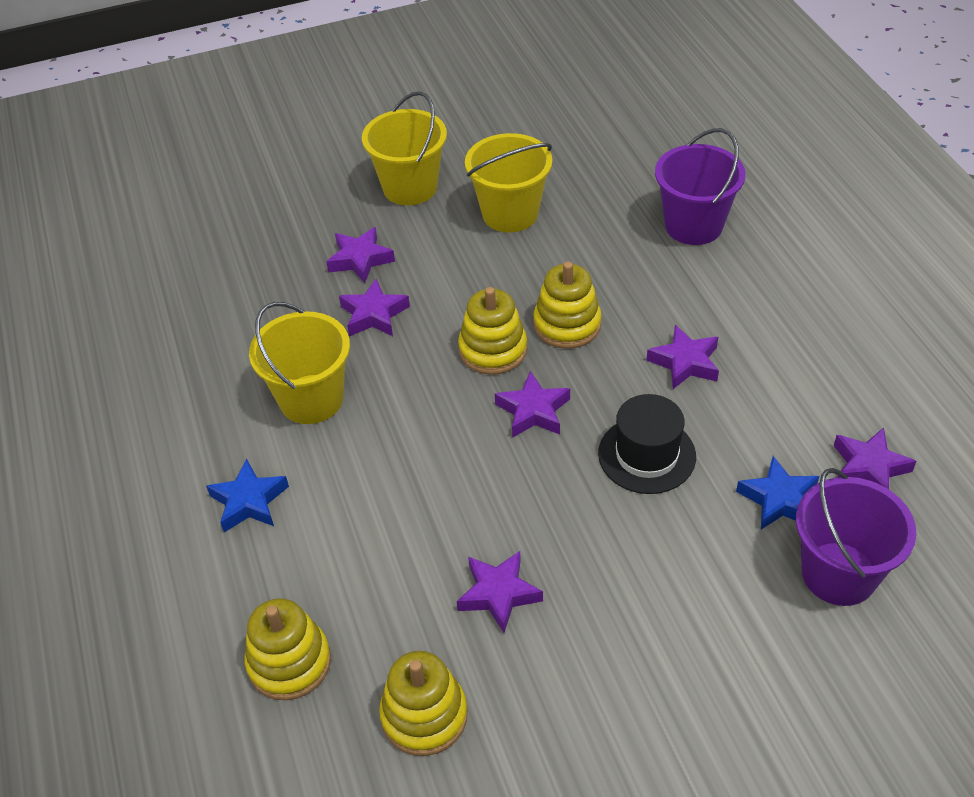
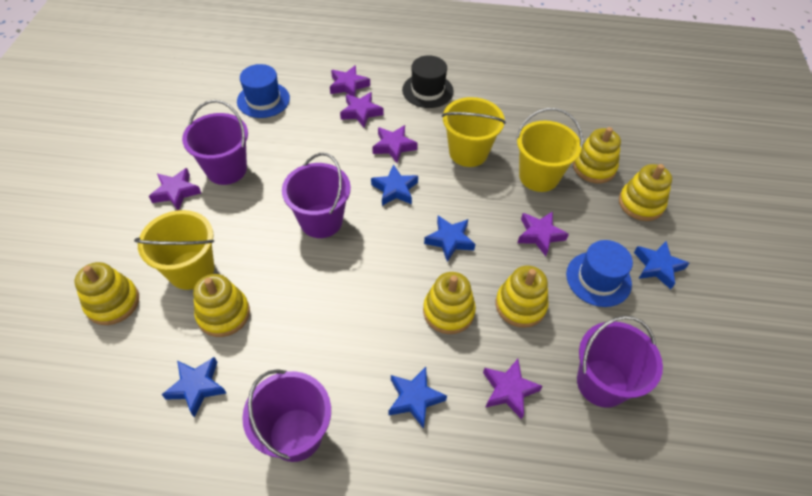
blue hat: 0 -> 2
blue star: 2 -> 5
purple bucket: 2 -> 4
yellow stacking toy: 4 -> 6

